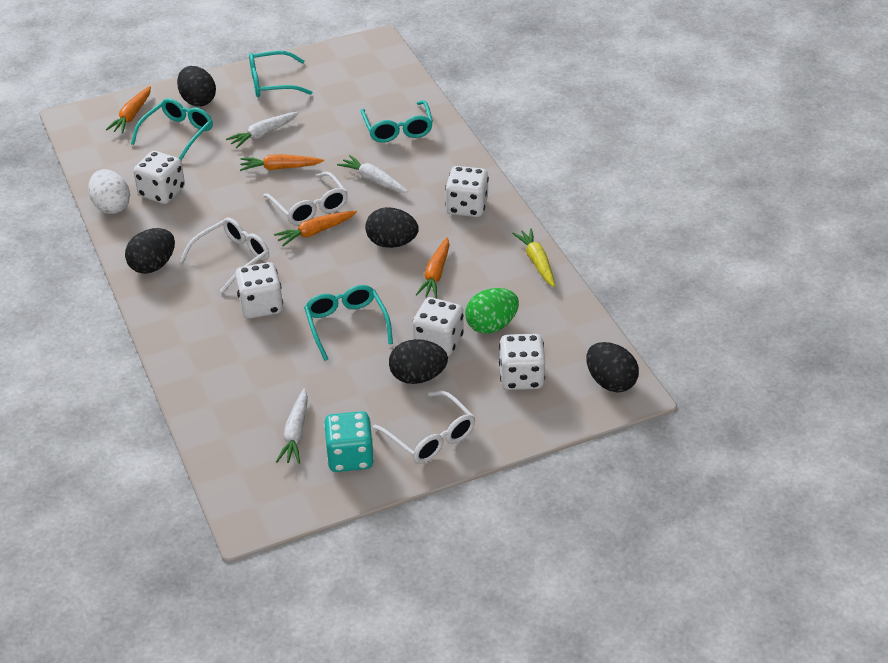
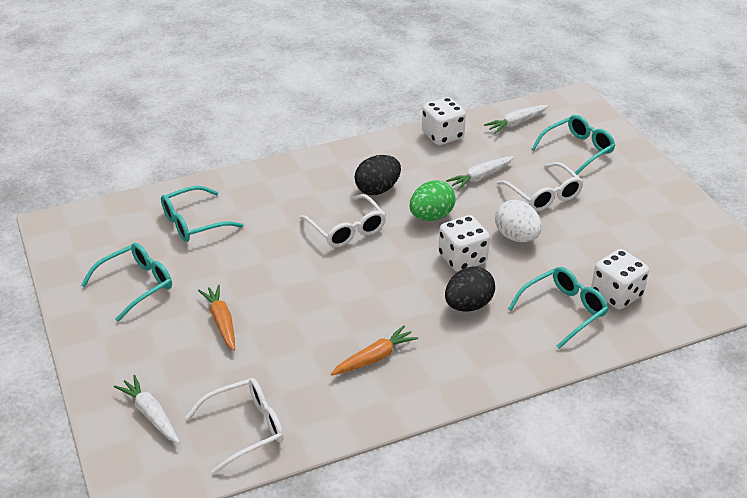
black egg: 5 -> 2
orange carrot: 4 -> 2
turquoise dice: 1 -> 0
white dice: 5 -> 3
yellow carrot: 1 -> 0

